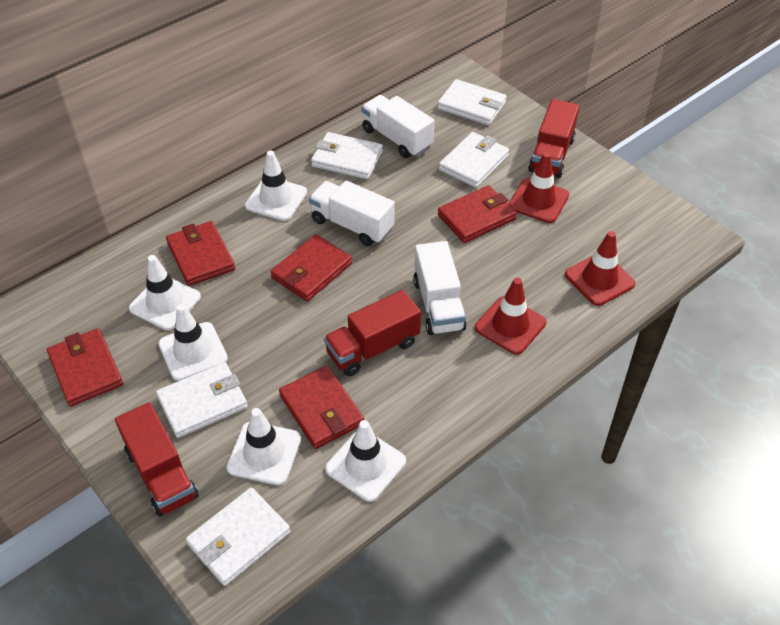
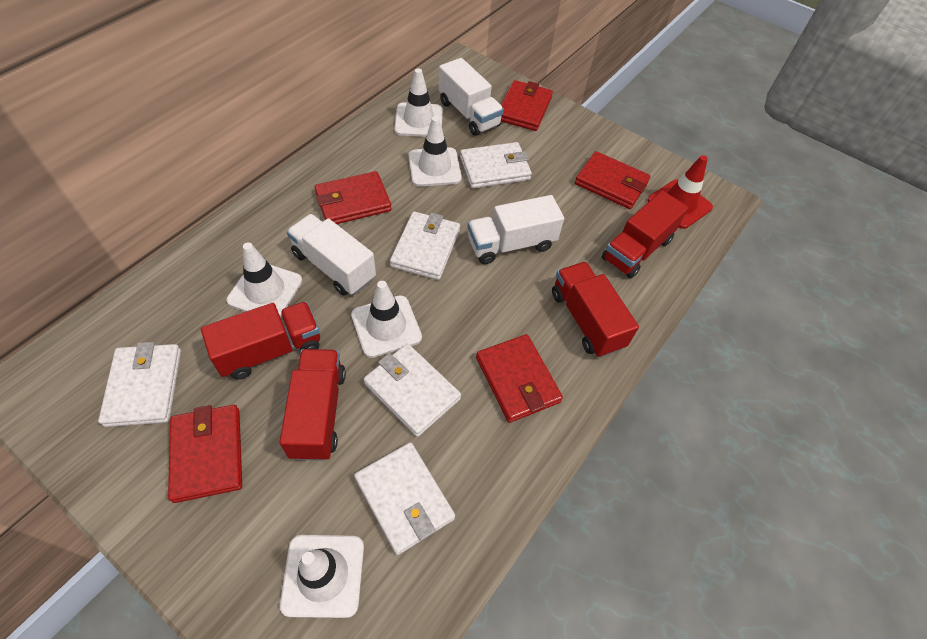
red traffic cone: 3 -> 1
red truck: 3 -> 4

